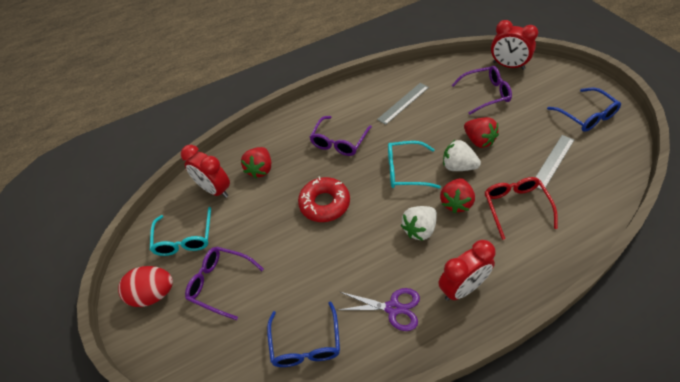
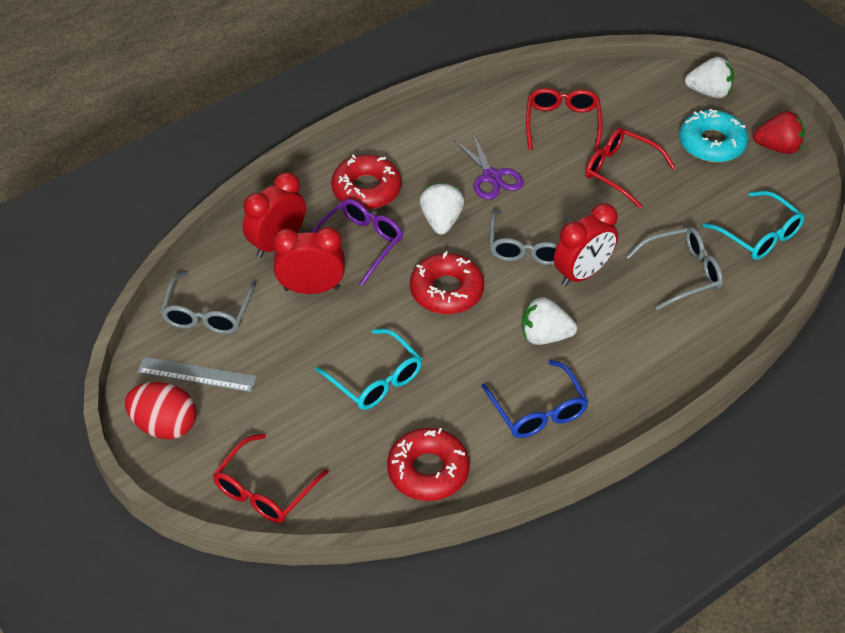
blue glasses: 2 -> 1
grey glasses: 0 -> 3
grey ruler: 2 -> 1
purple glasses: 3 -> 1
red donut: 1 -> 3
red glasses: 1 -> 3
red strawberry: 3 -> 1
turquoise donut: 0 -> 1
white strawberry: 2 -> 3

